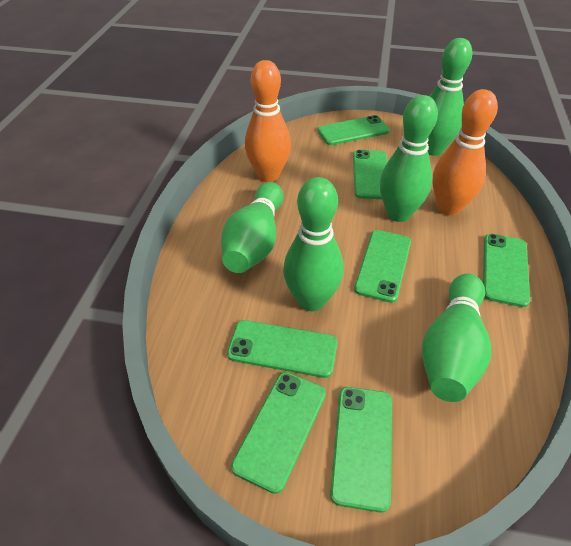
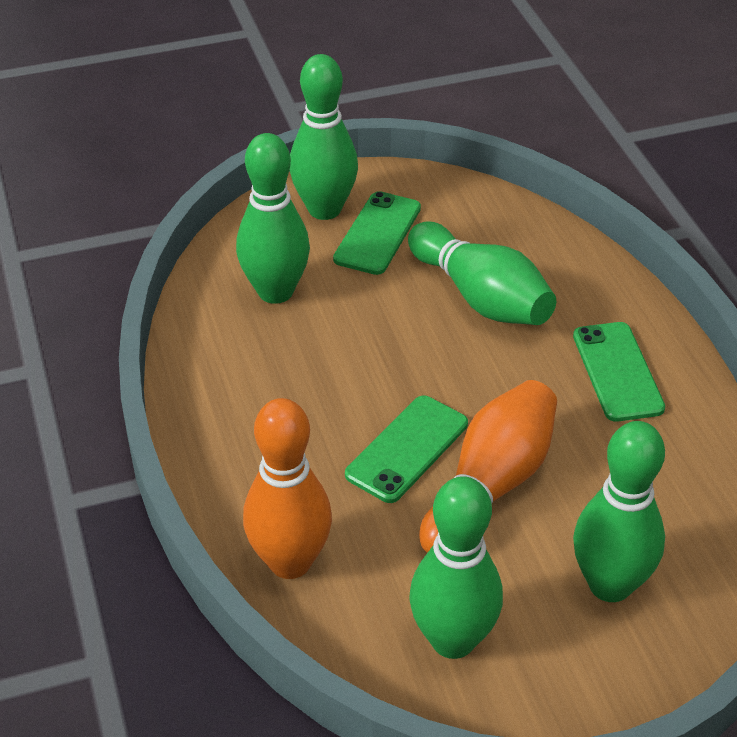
green phone: 7 -> 3

